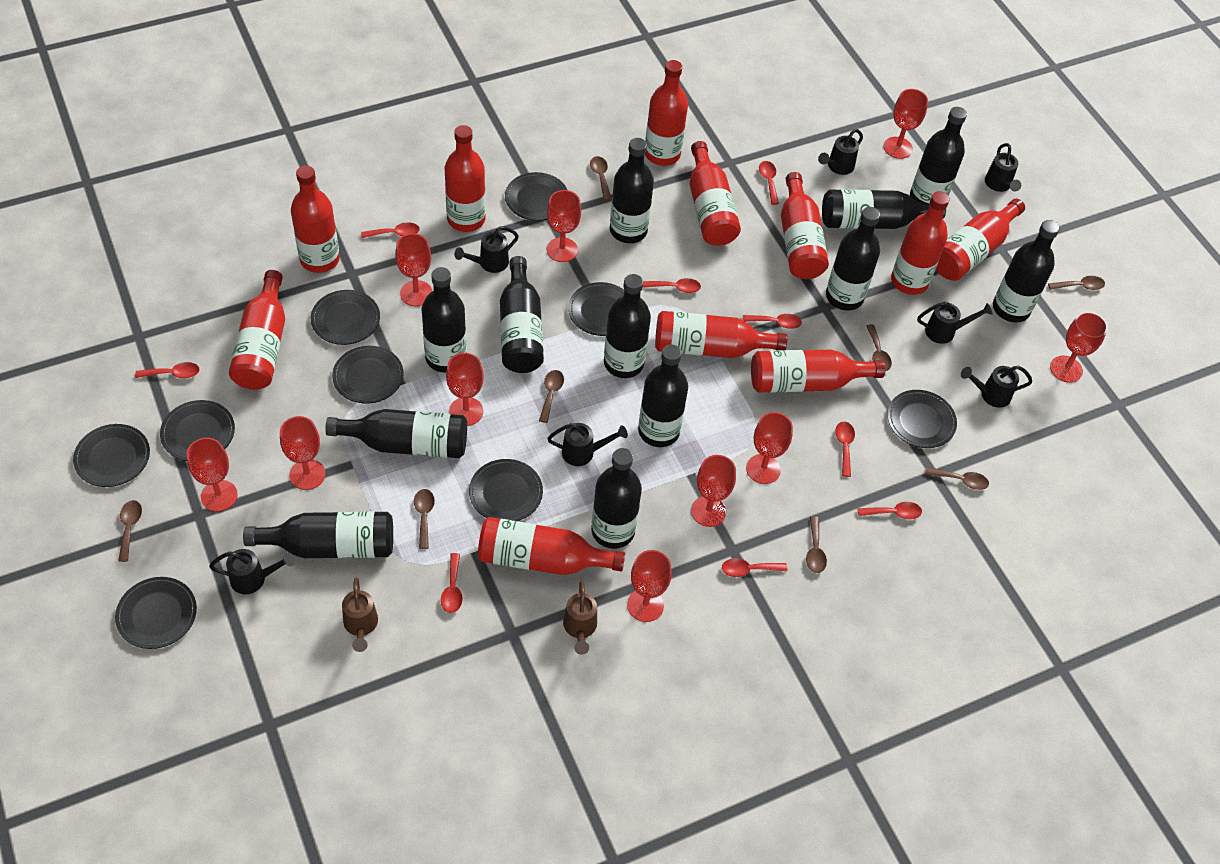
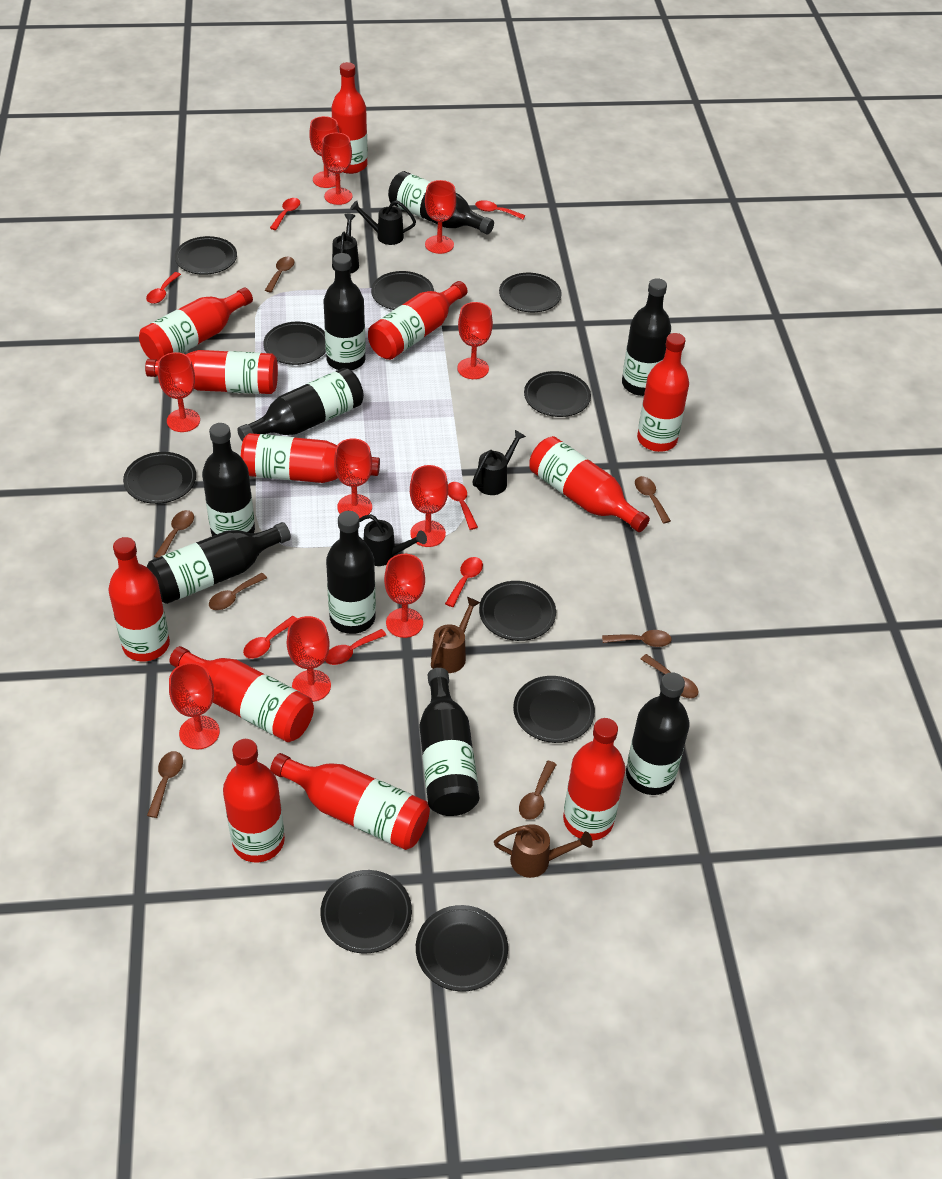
black bottle: 12 -> 9
black plate: 9 -> 10
black watering can: 7 -> 4
red bottle: 11 -> 12
red spoon: 9 -> 7

